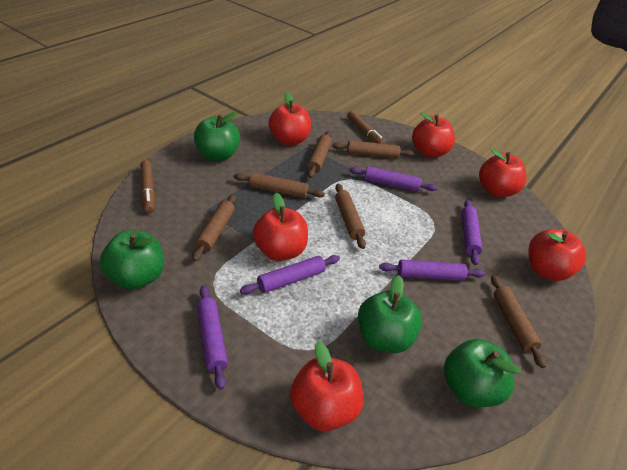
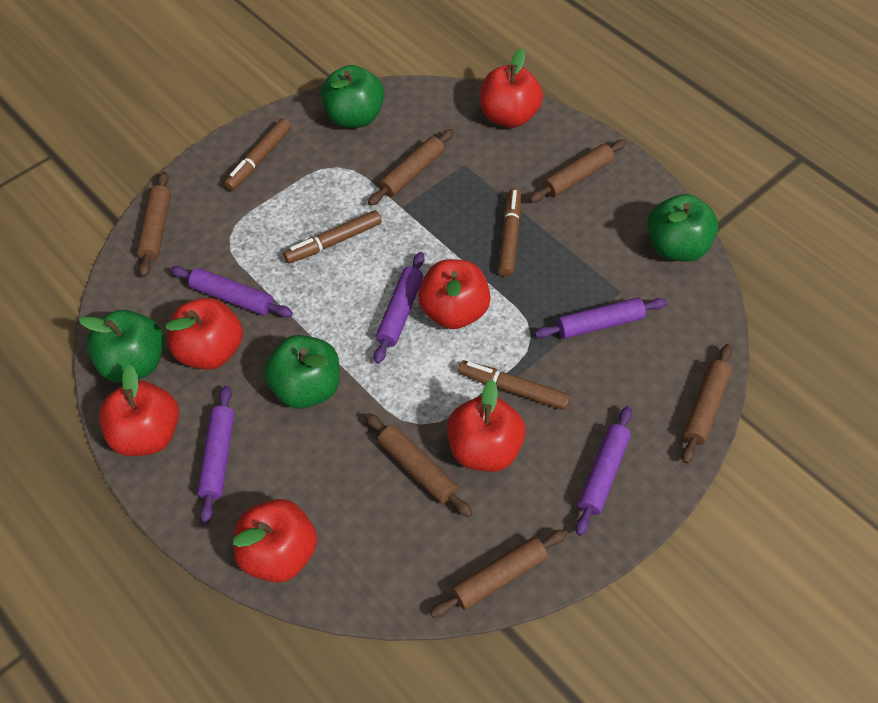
brown marker: 2 -> 4

